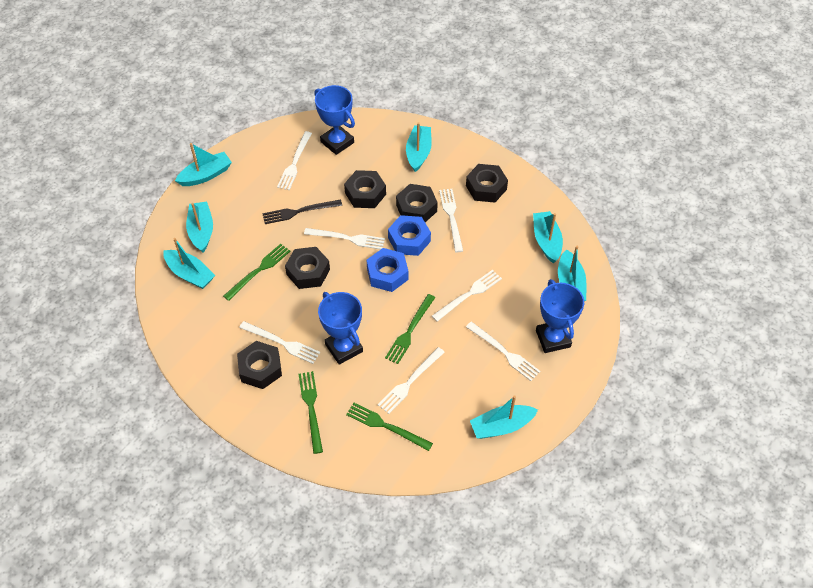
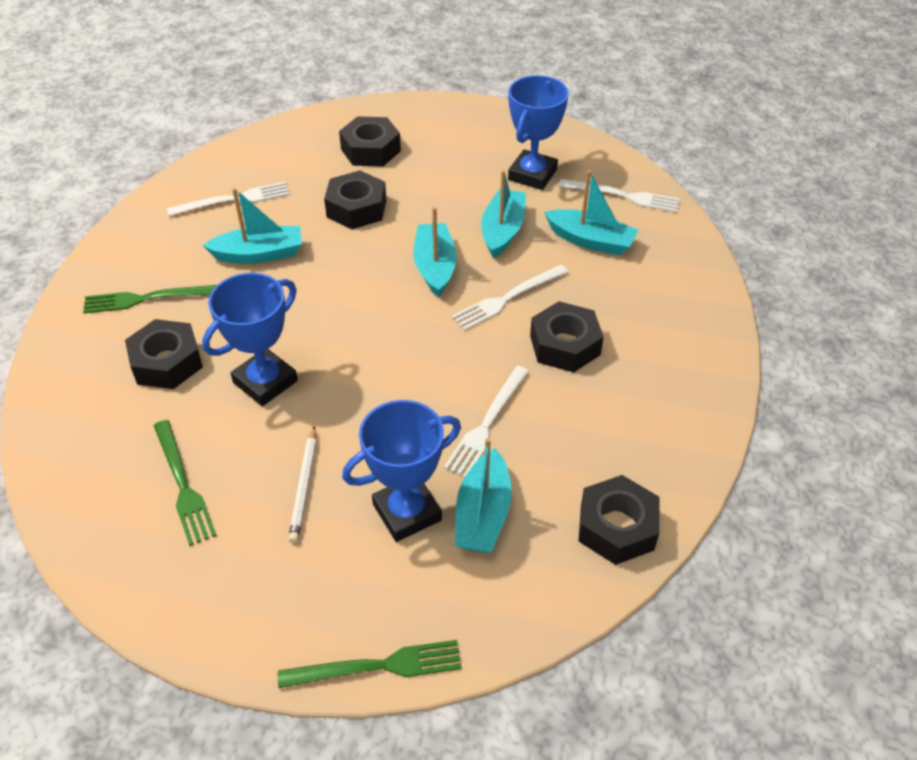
black fork: 1 -> 0
blue nut: 2 -> 0
green fork: 4 -> 3
turquoise boat: 7 -> 5
white fork: 7 -> 4
white pencil: 0 -> 1

